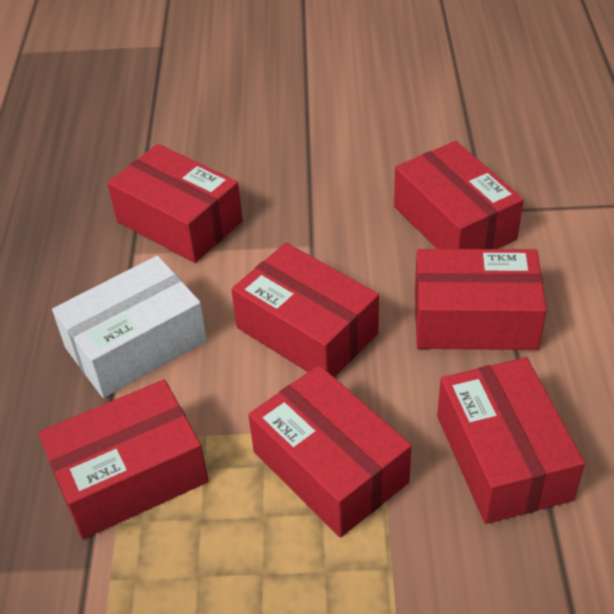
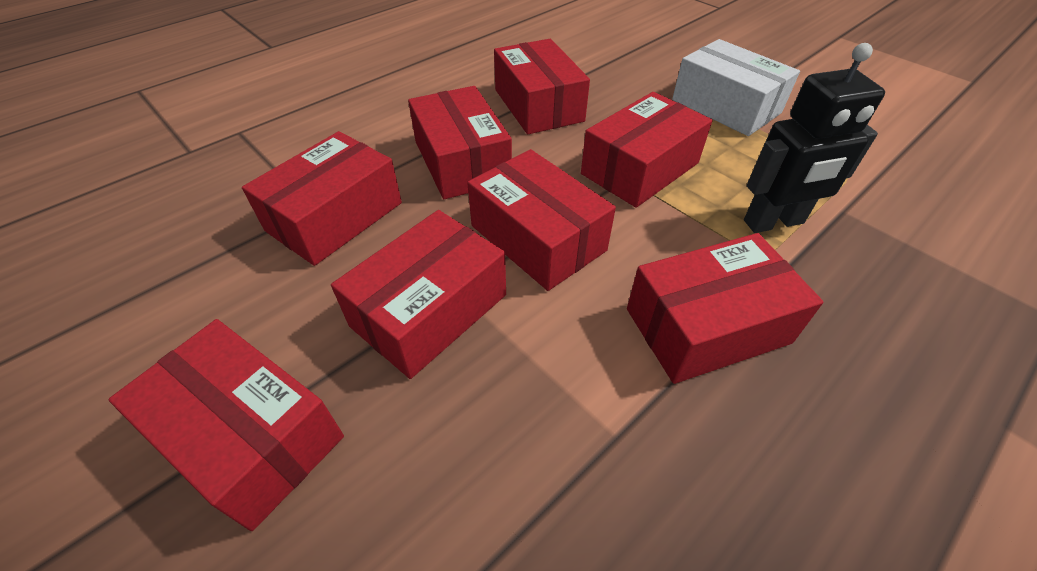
black robot: 0 -> 1
red box: 7 -> 8

